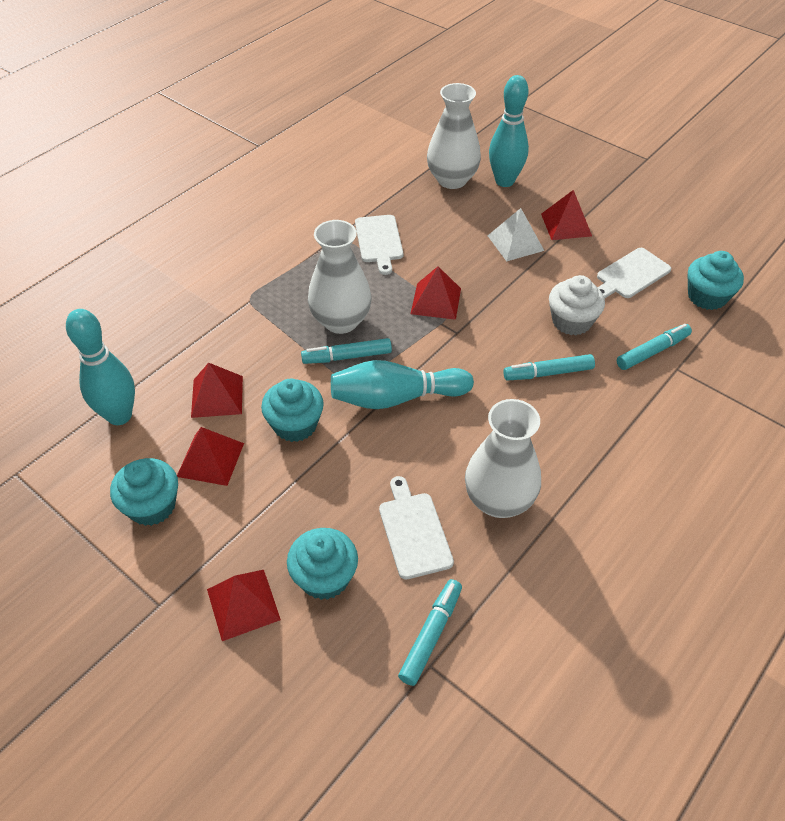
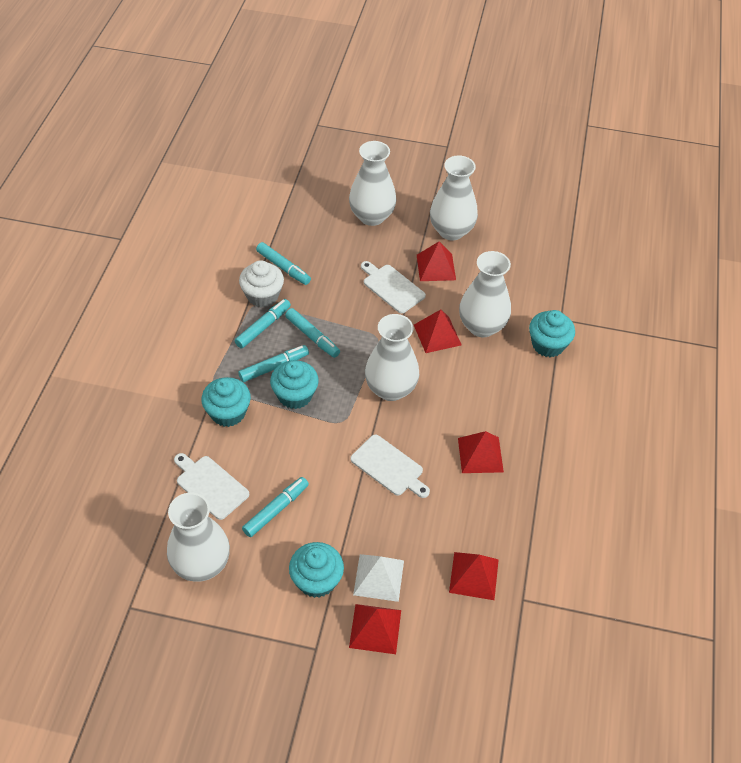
turquoise bowling pin: 3 -> 0
turquoise marker: 4 -> 5
white vase: 3 -> 5

